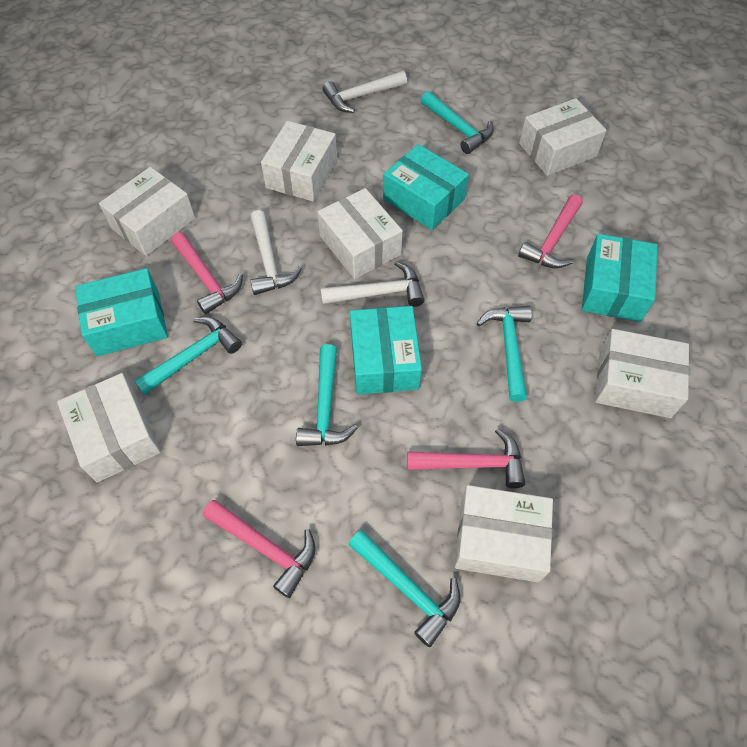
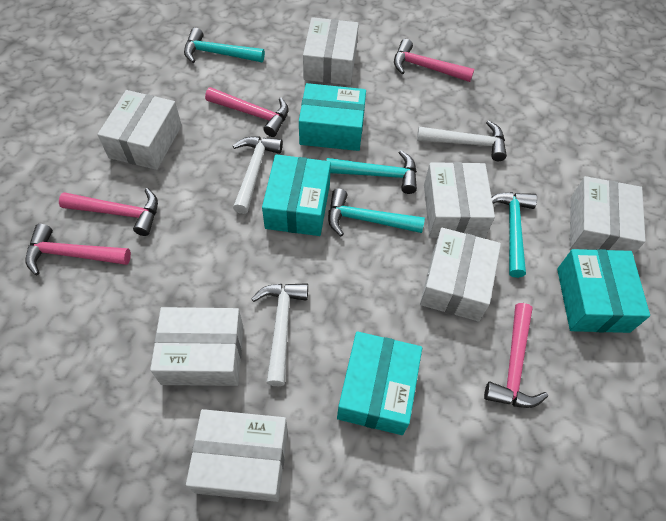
pink hammer: 4 -> 5
turquoise hammer: 5 -> 4

